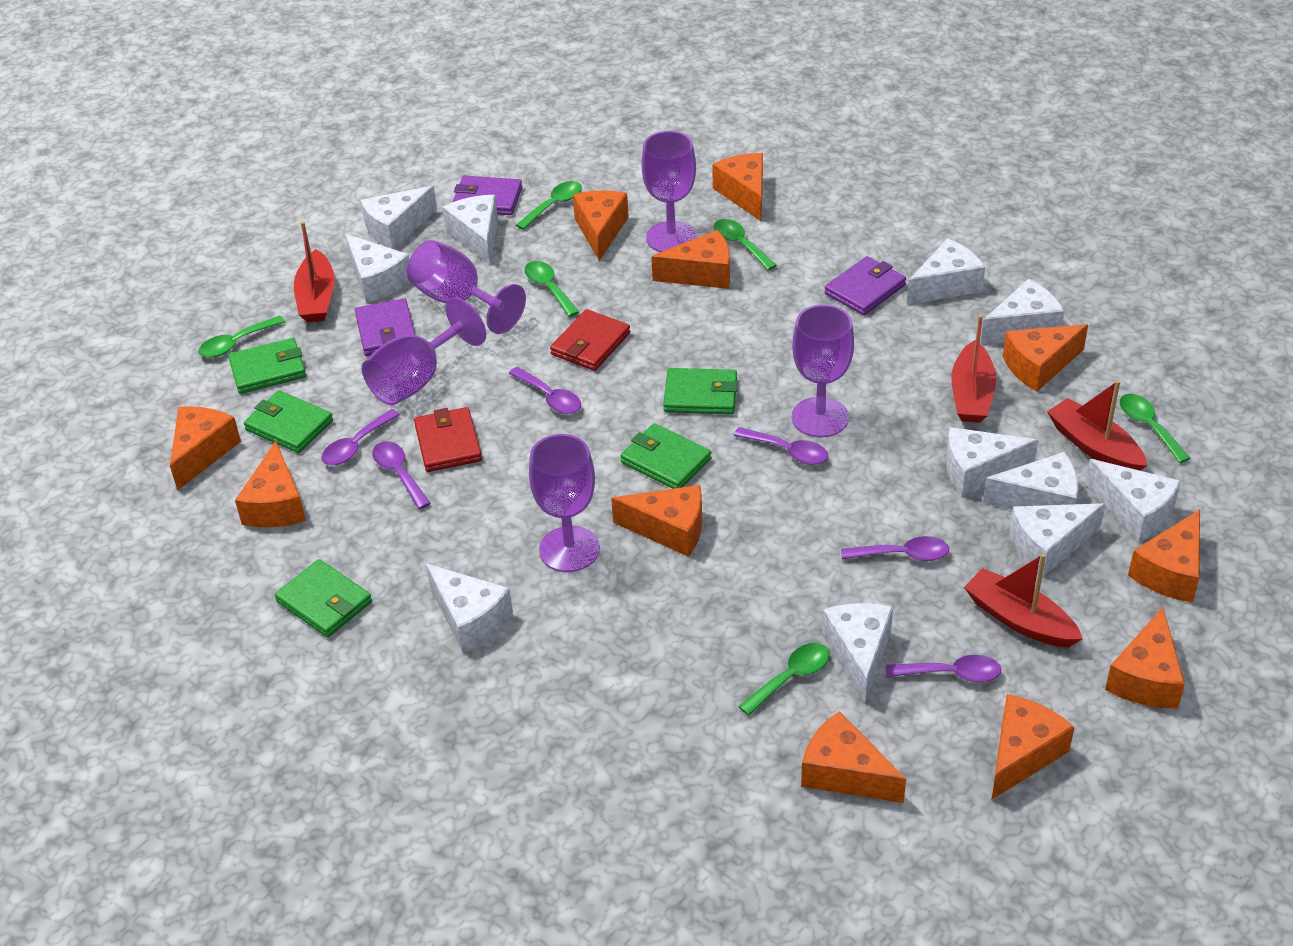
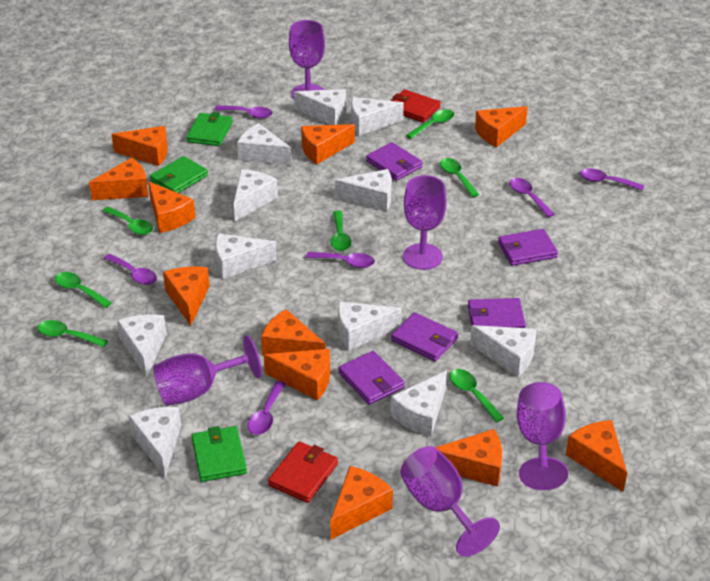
green spoon: 6 -> 7
green wallet: 5 -> 3
purple wallet: 3 -> 5
red boat: 4 -> 0

